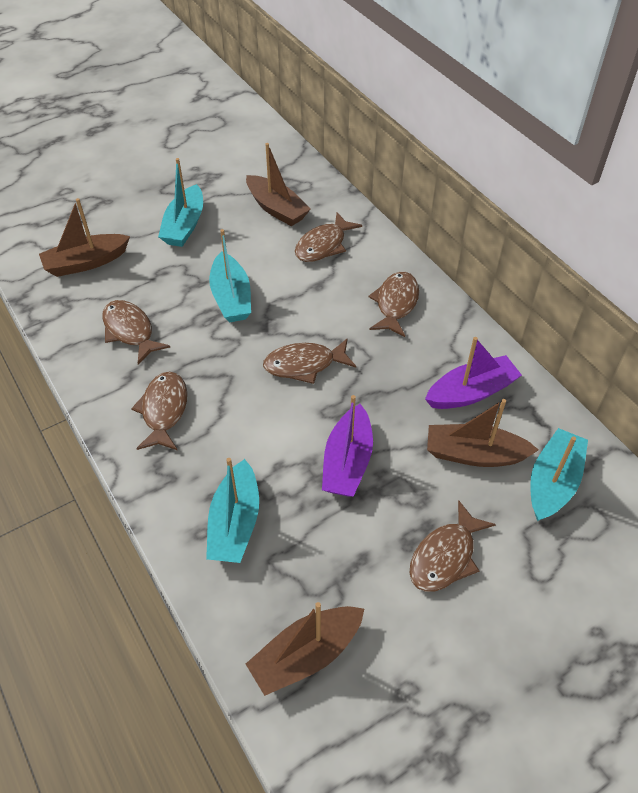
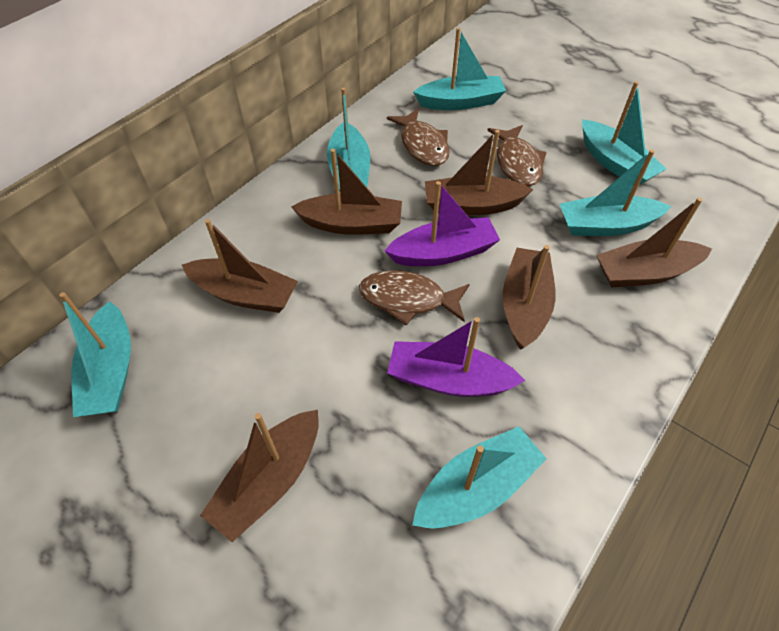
brown boat: 4 -> 6
brown fish: 6 -> 3
turquoise boat: 4 -> 6

